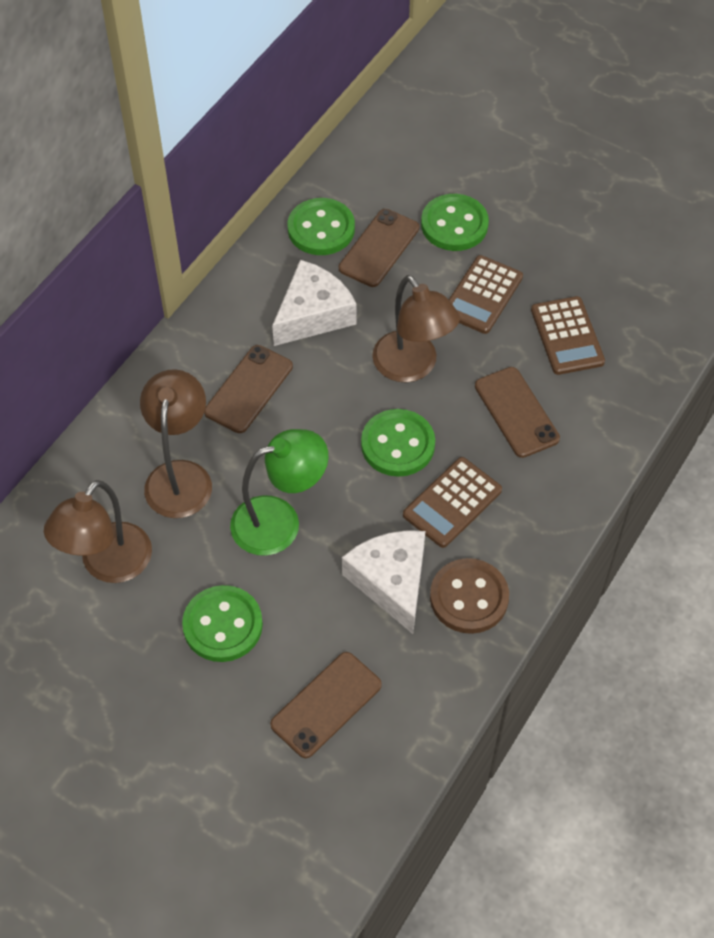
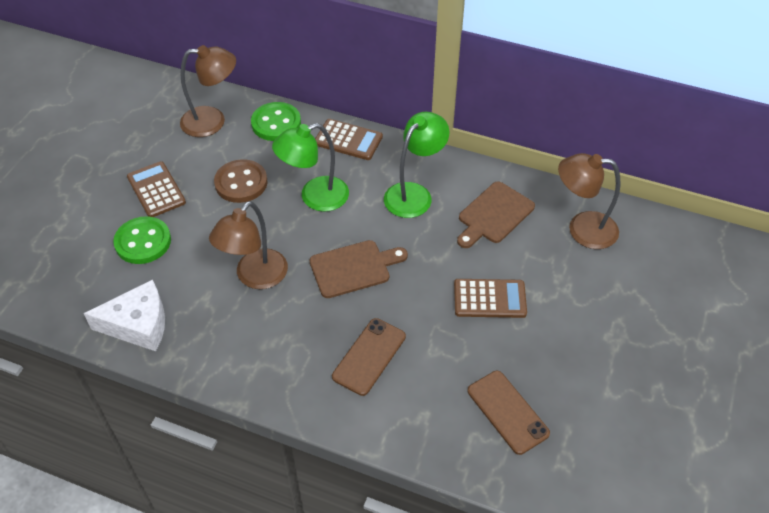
brown cutting board: 0 -> 2
brown phone: 4 -> 2
green button: 4 -> 2
green lamp: 1 -> 2
white cheese: 2 -> 1

